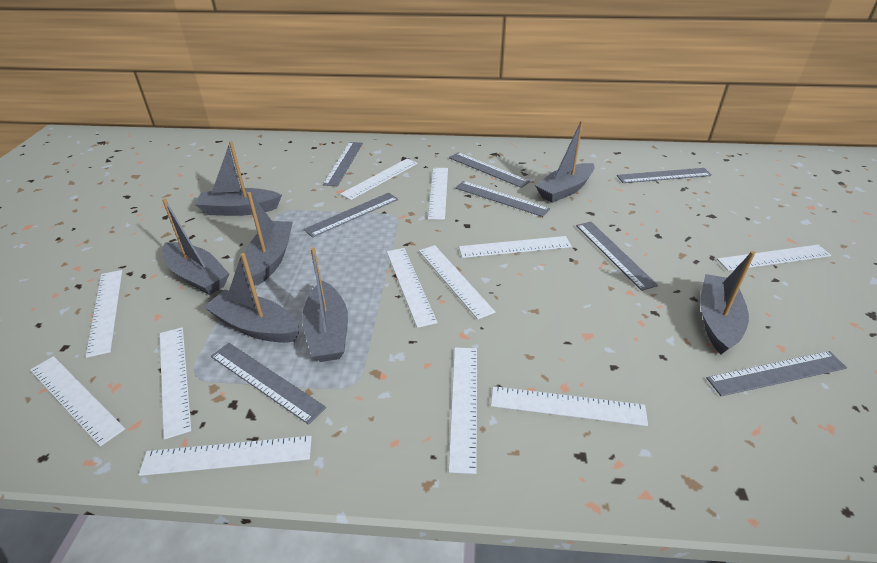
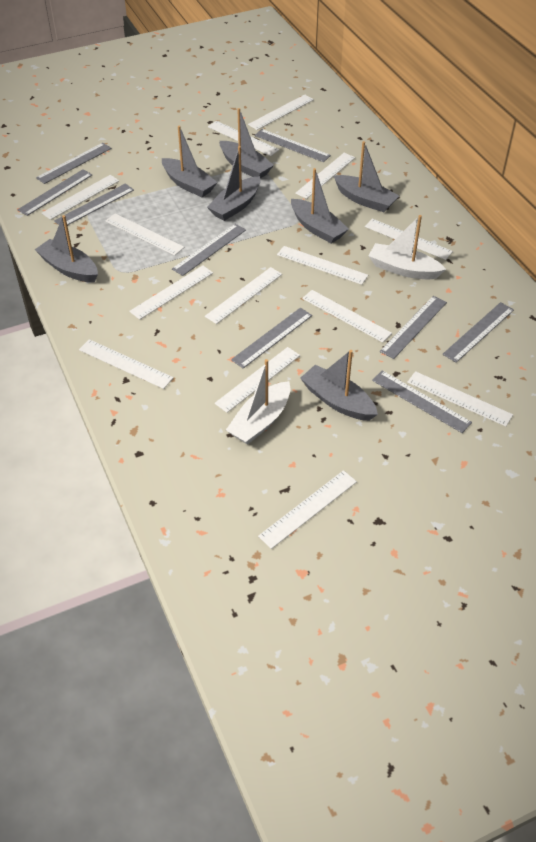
grey ruler: 8 -> 9
white boat: 0 -> 2
white ruler: 12 -> 14

